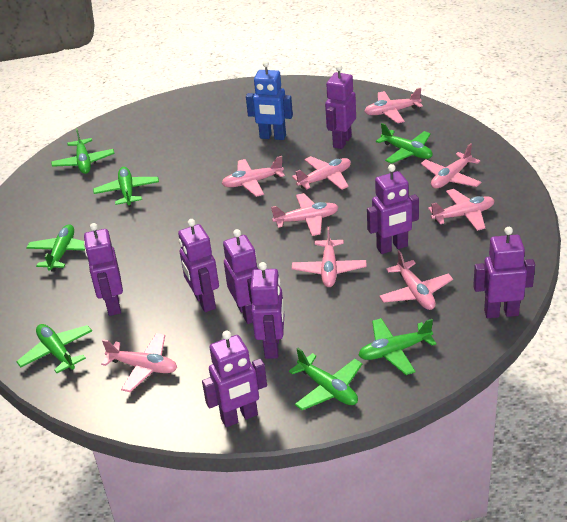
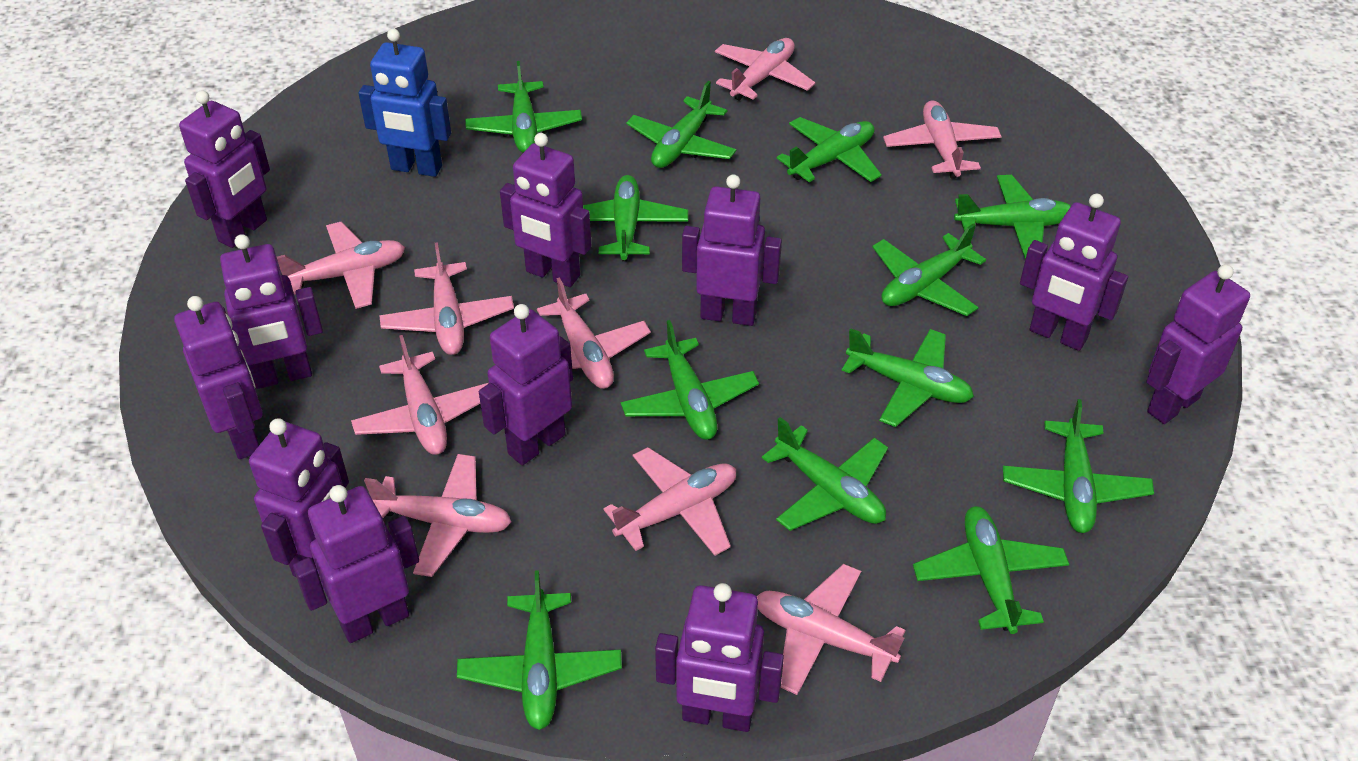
green plane: 7 -> 12
purple robot: 8 -> 11

